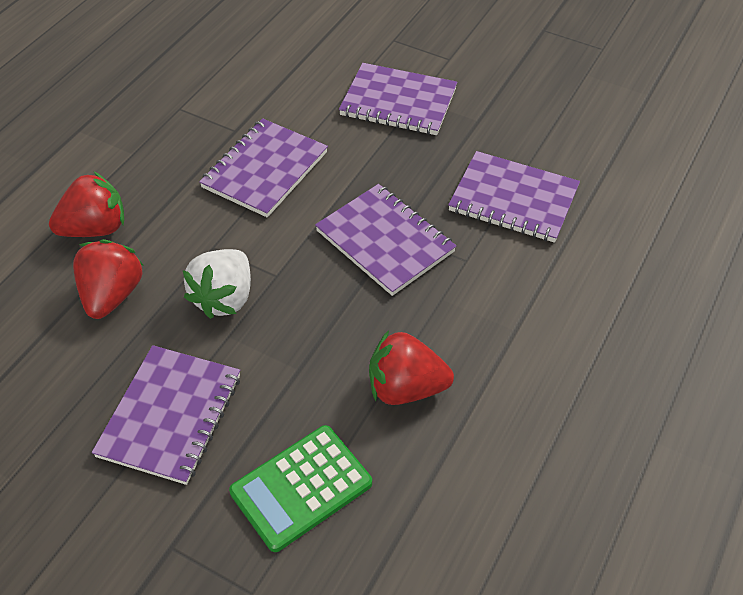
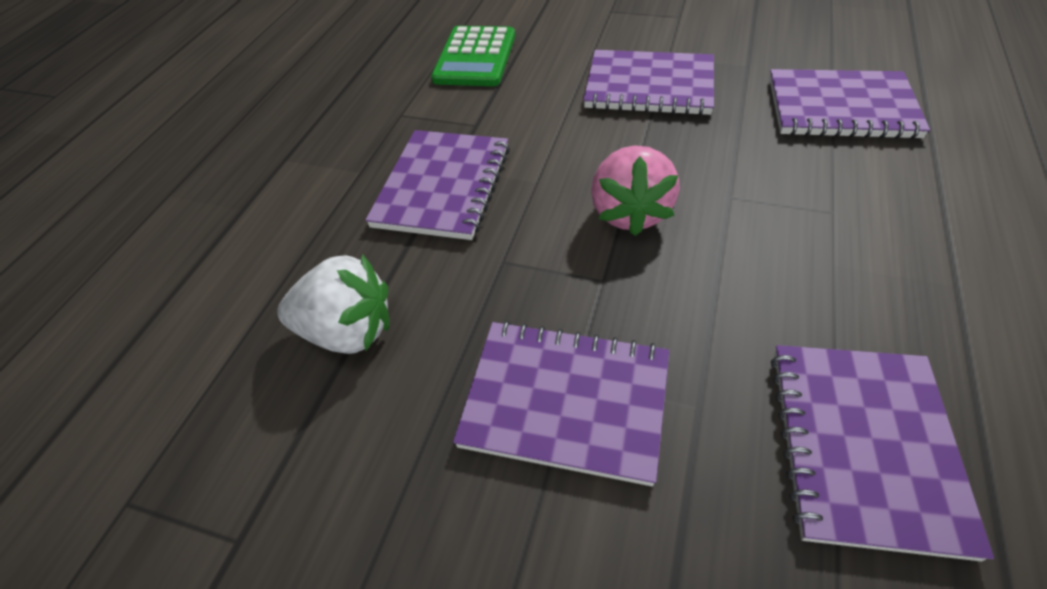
pink strawberry: 0 -> 1
red strawberry: 3 -> 0

